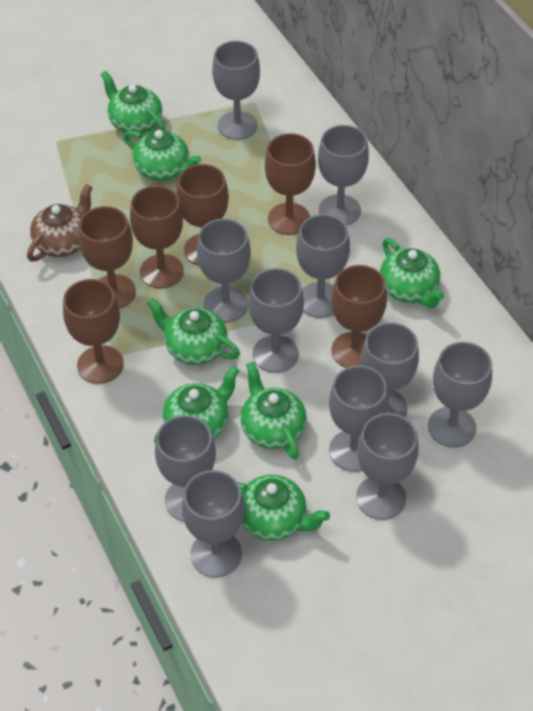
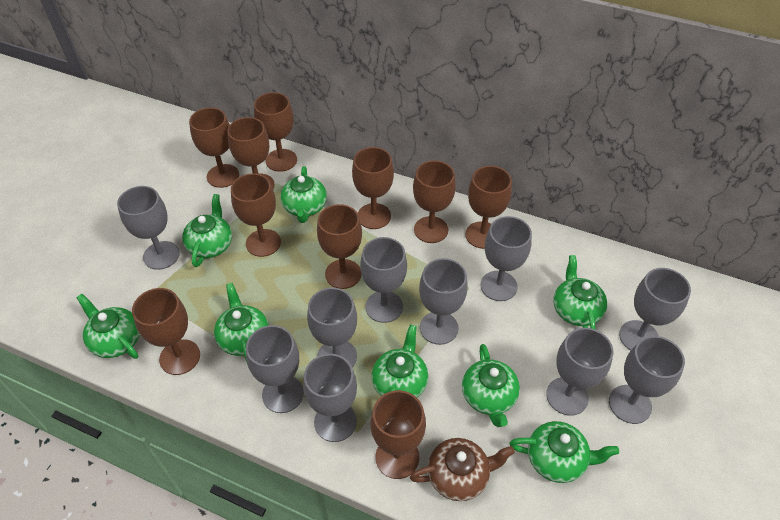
brown goblet: 6 -> 10
green teapot: 7 -> 8
grey goblet: 11 -> 10

